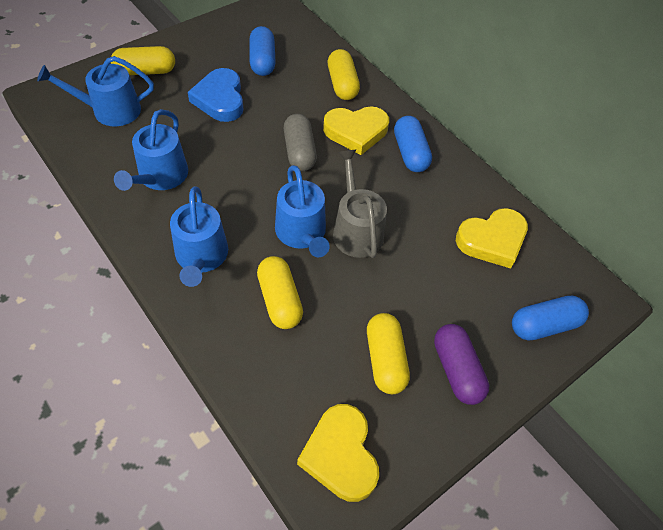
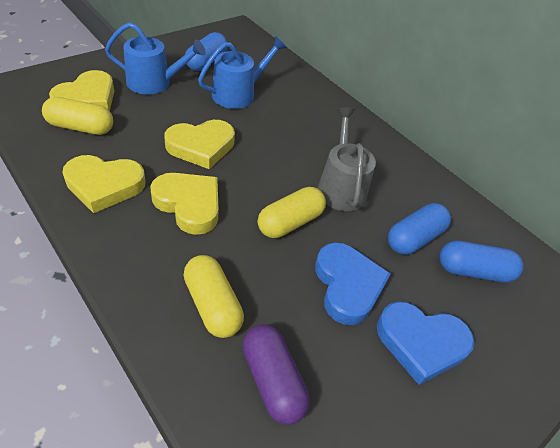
blue heart: 1 -> 2
blue watering can: 4 -> 2
grey capsule: 1 -> 0
yellow capsule: 4 -> 3
yellow heart: 3 -> 4

